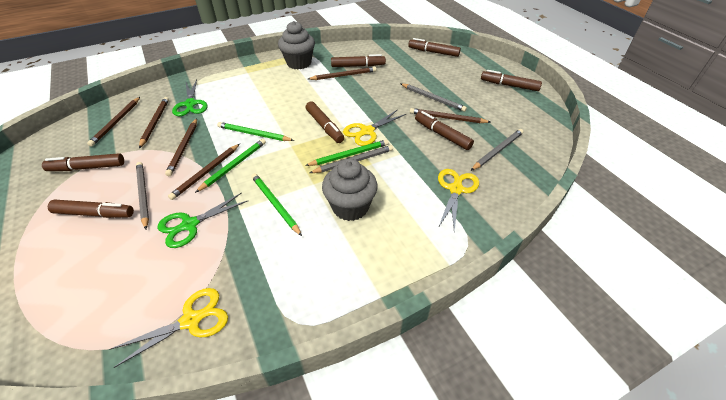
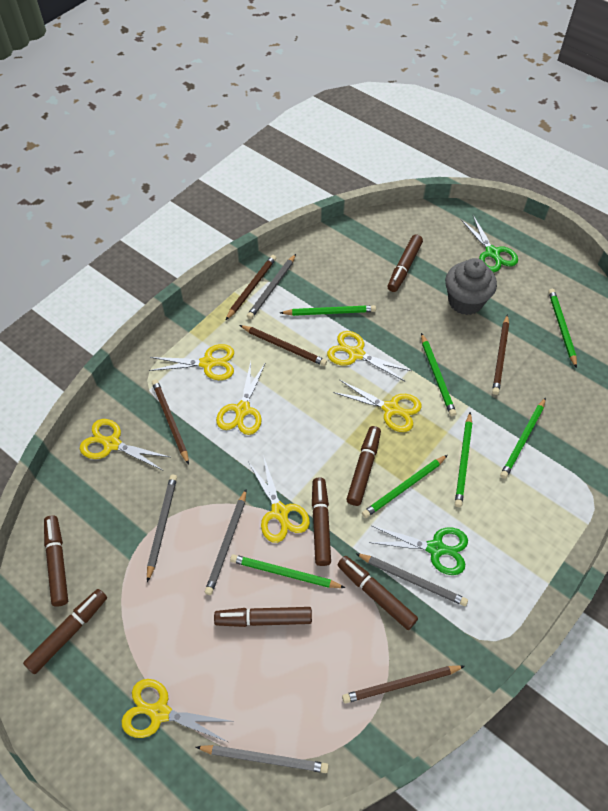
brown pencil: 6 -> 5
green pencil: 4 -> 7
grey cupcake: 2 -> 1
grey pencil: 4 -> 5
yellow scissors: 3 -> 7

